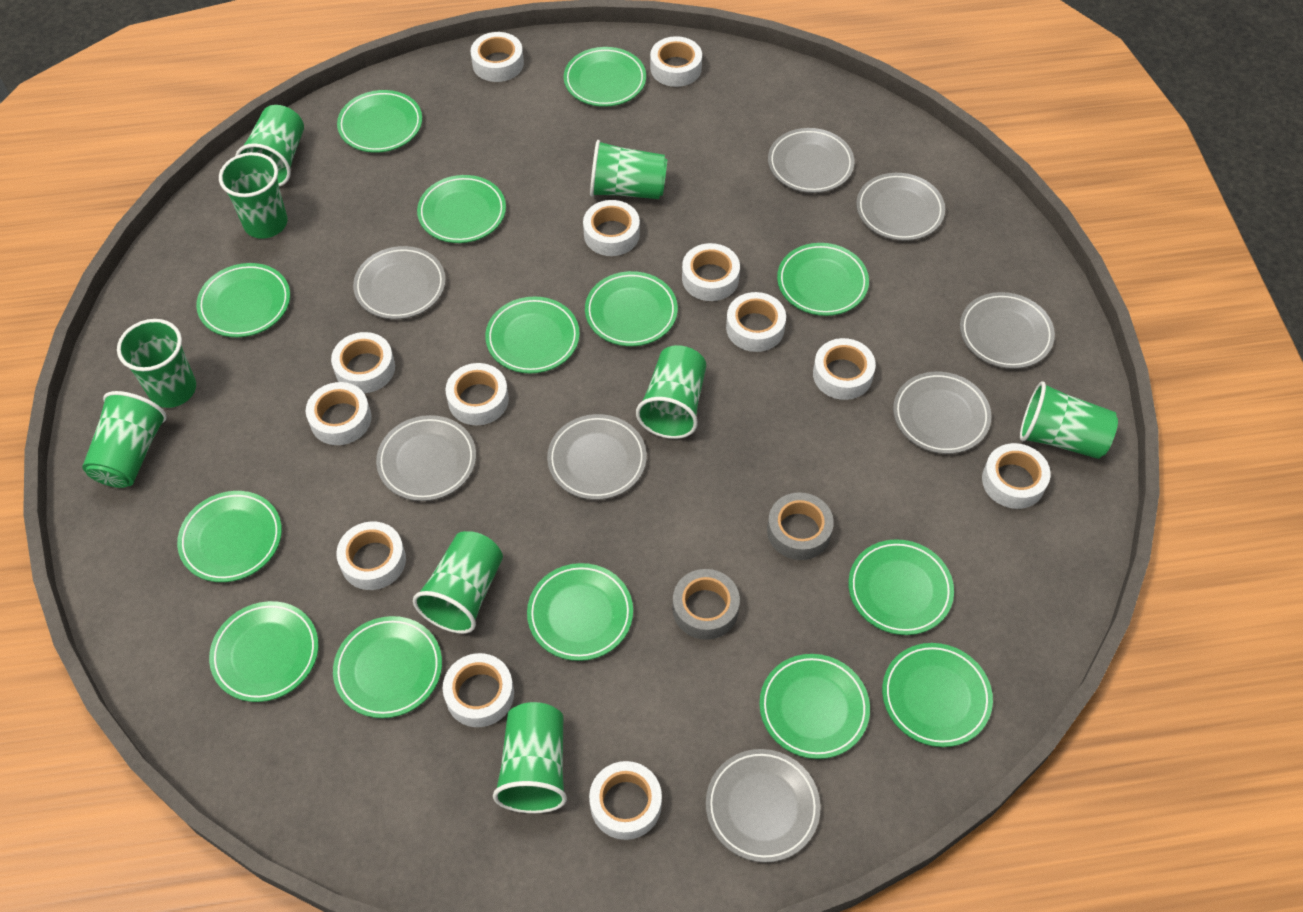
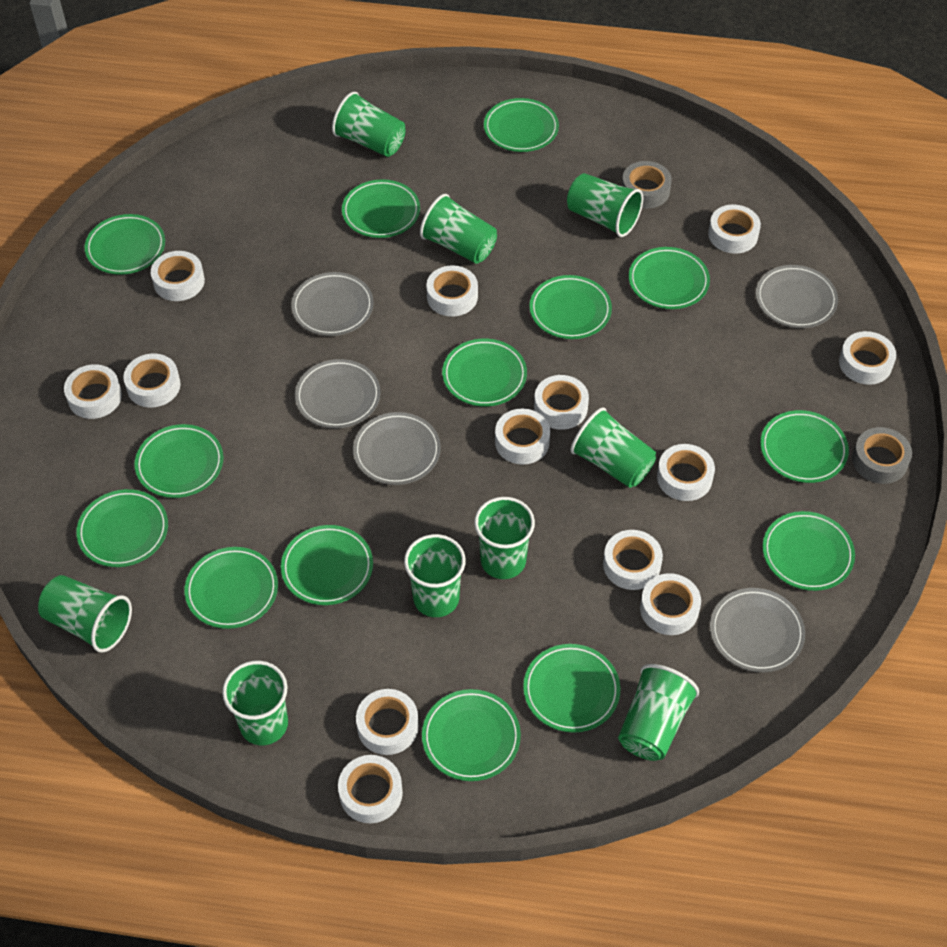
grey plate: 8 -> 5

